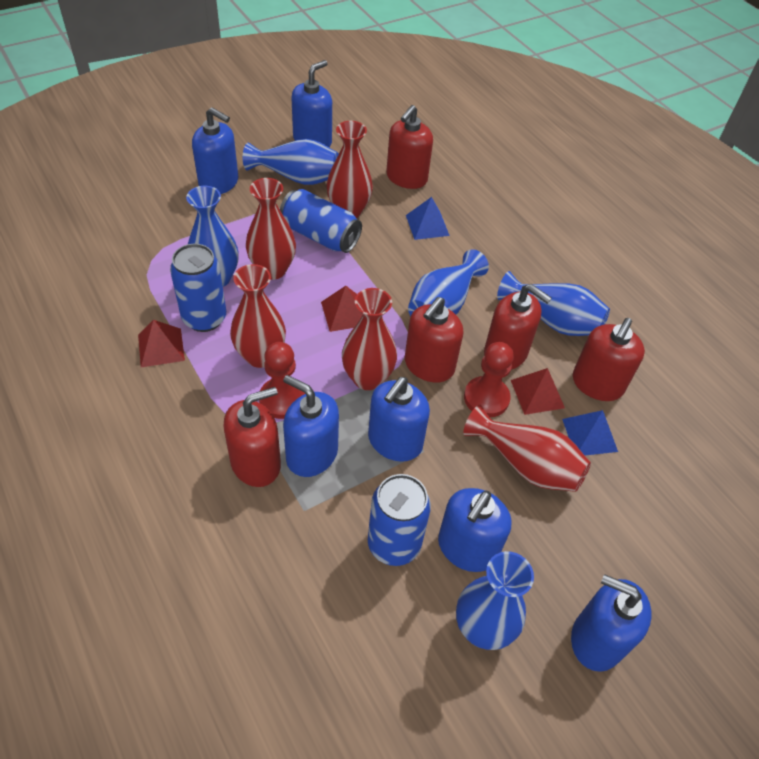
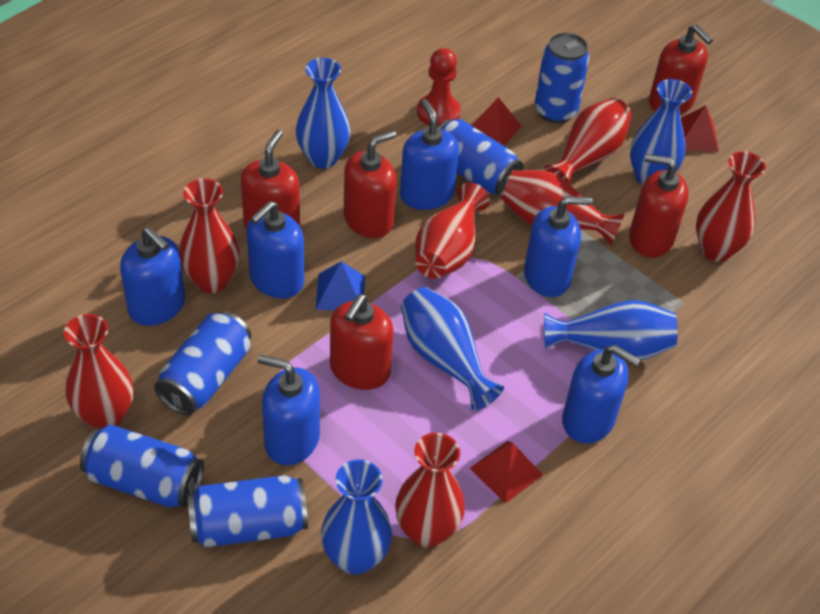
blue can: 3 -> 5
blue pyramid: 2 -> 1
red pawn: 2 -> 1
red vase: 5 -> 7

